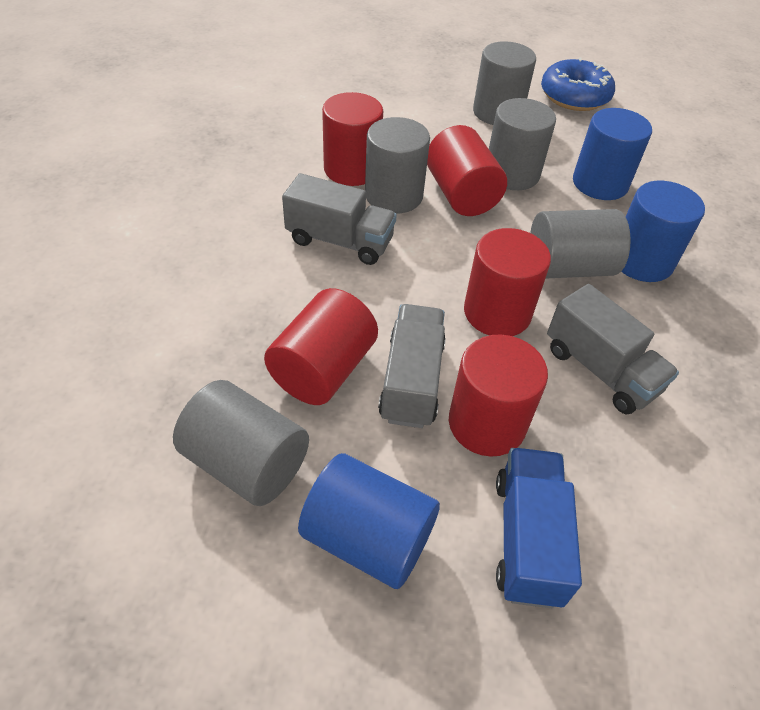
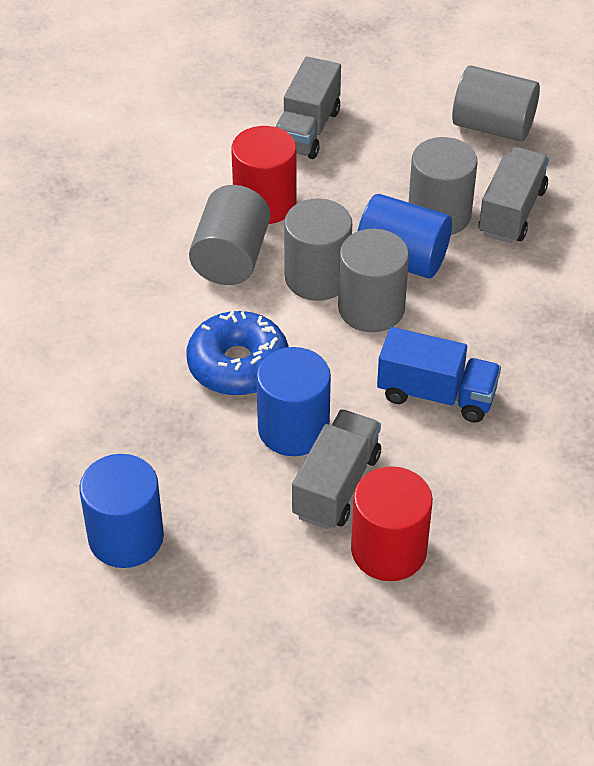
red cylinder: 5 -> 2

